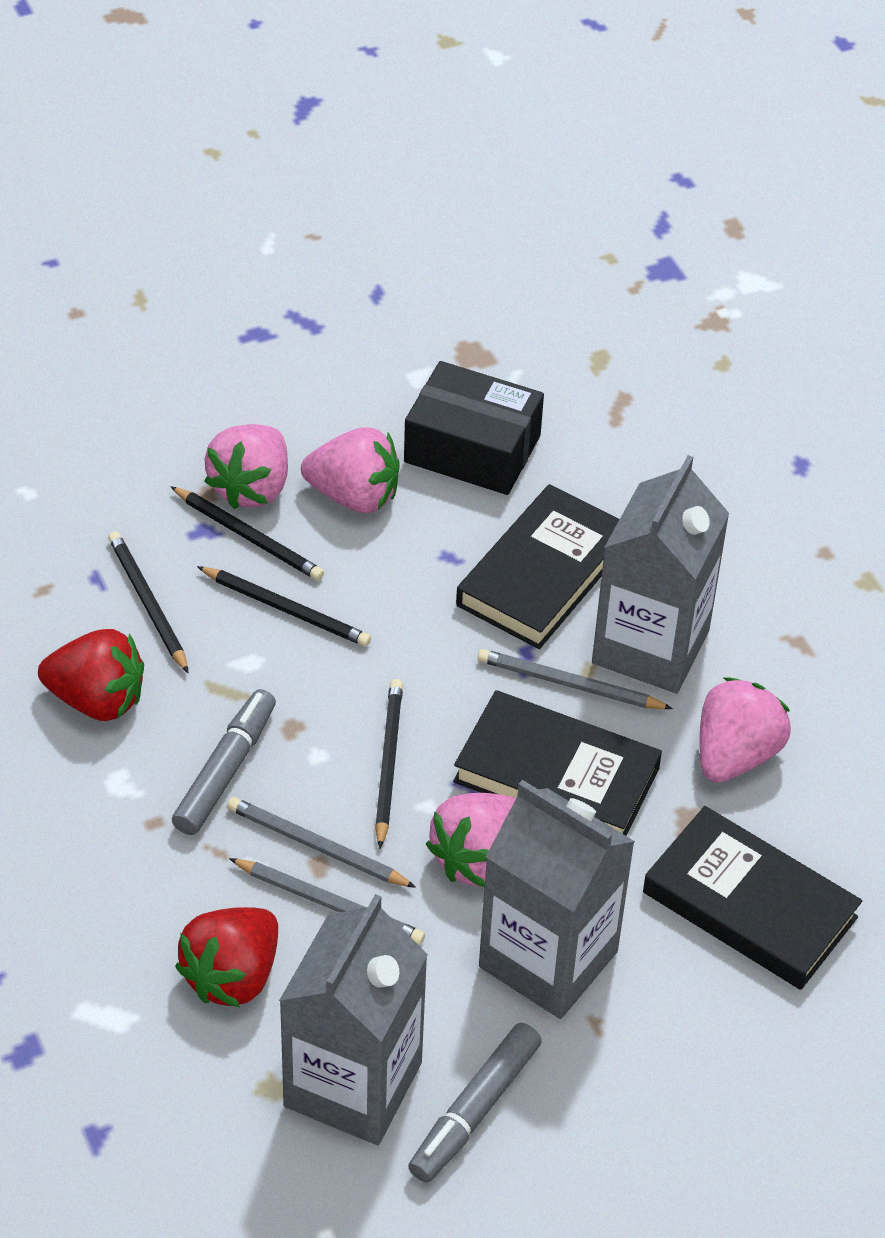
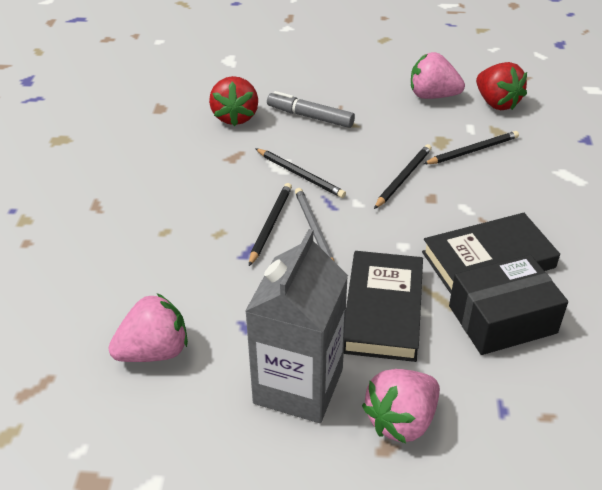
black book: 3 -> 2
grey carton: 3 -> 1
grey marker: 2 -> 1
grey pencil: 3 -> 1
pink strawberry: 4 -> 3

